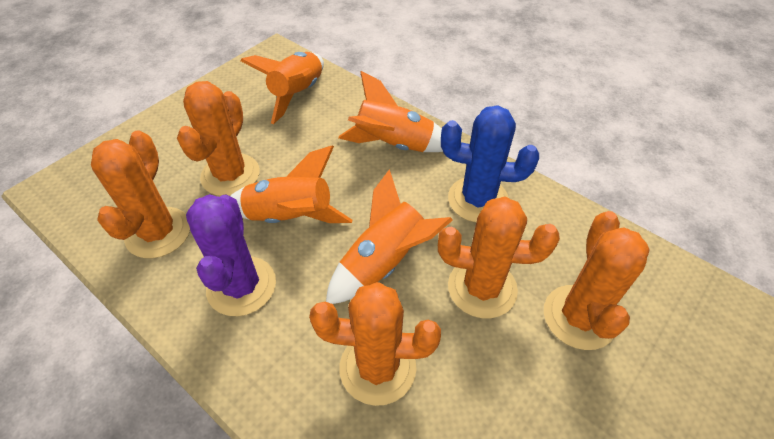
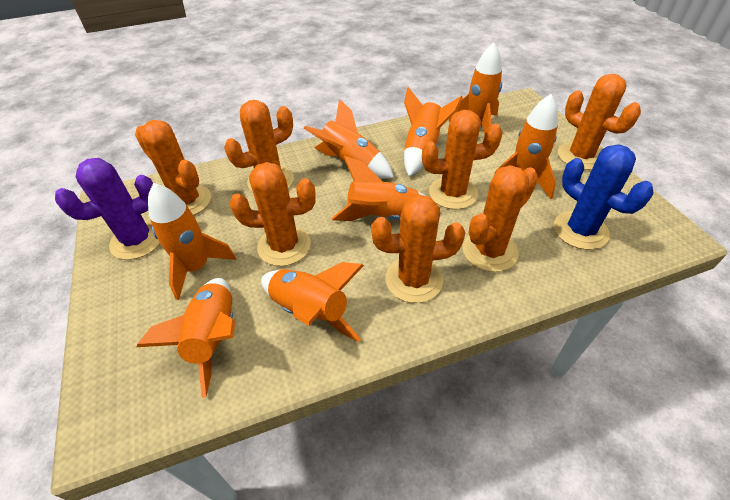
orange cactus: 5 -> 7
orange rocket: 4 -> 8

